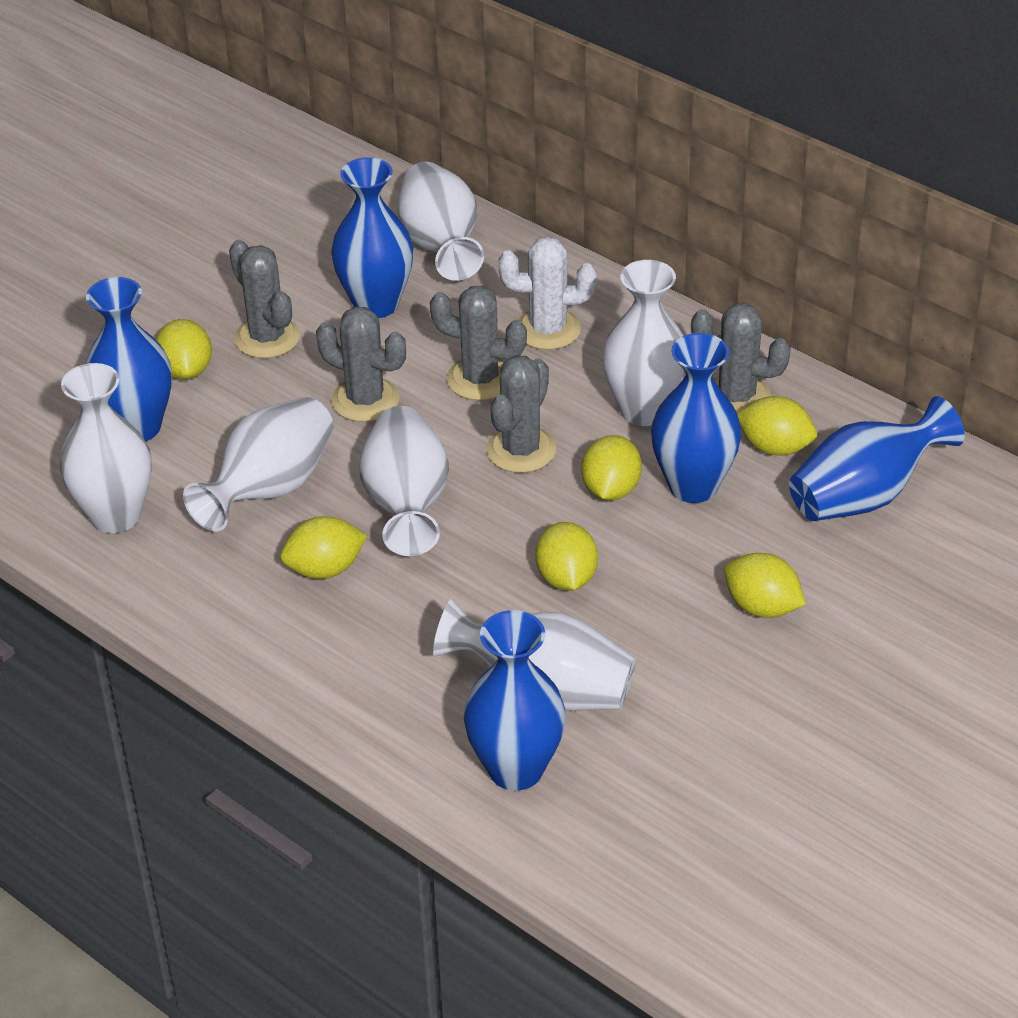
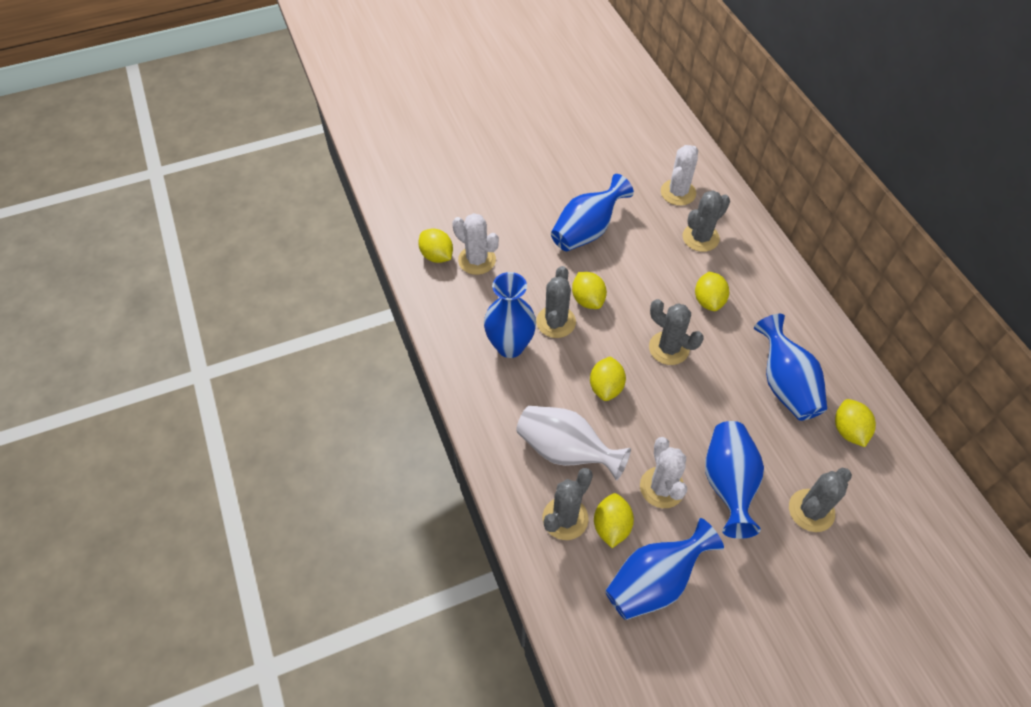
white cactus: 1 -> 3
white vase: 6 -> 1

